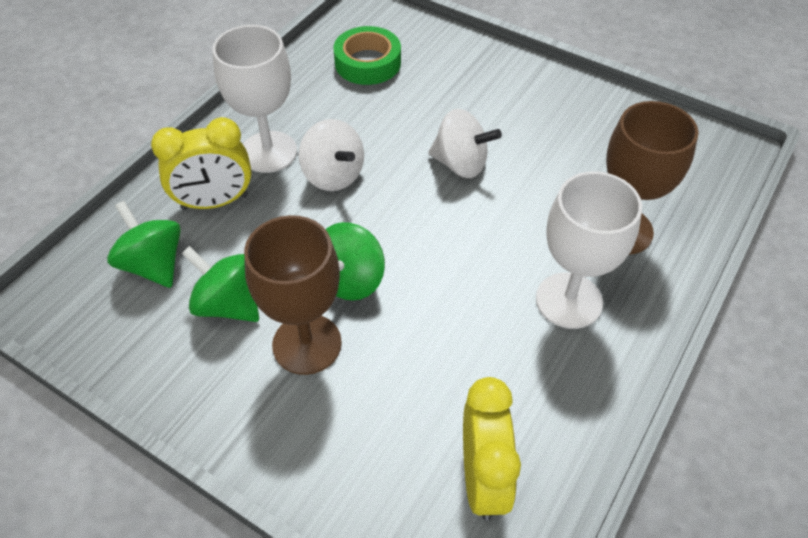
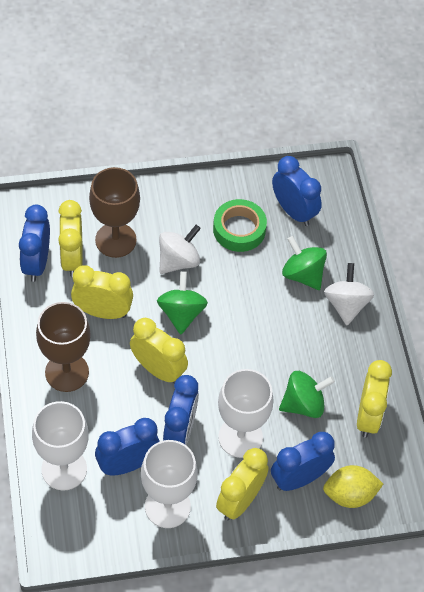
blue clock: 0 -> 5
white goblet: 2 -> 3
yellow clock: 2 -> 5
yellow lemon: 0 -> 1

